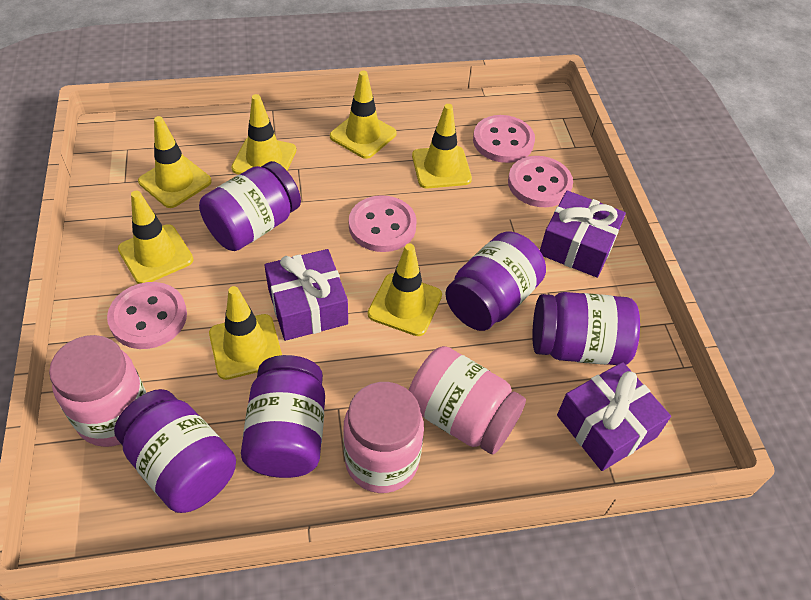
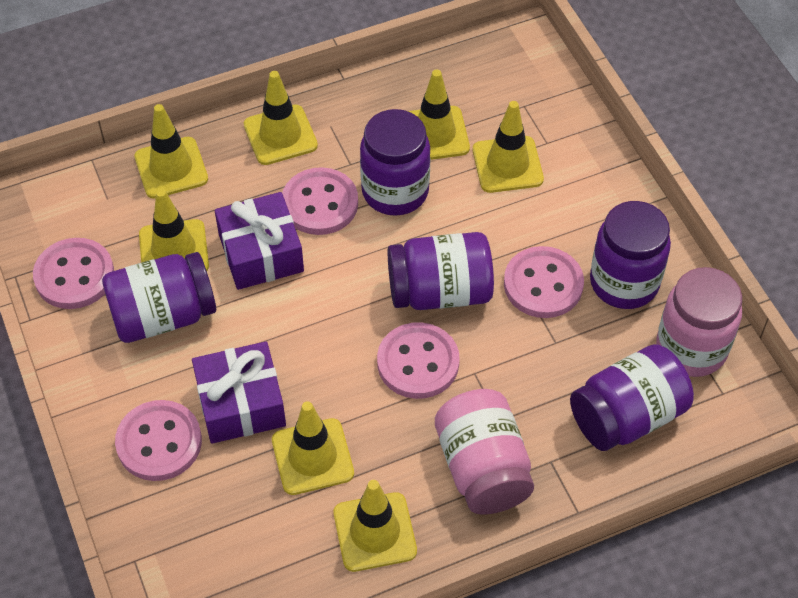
pink button: 4 -> 5
pink jar: 3 -> 2
purple gift: 3 -> 2

